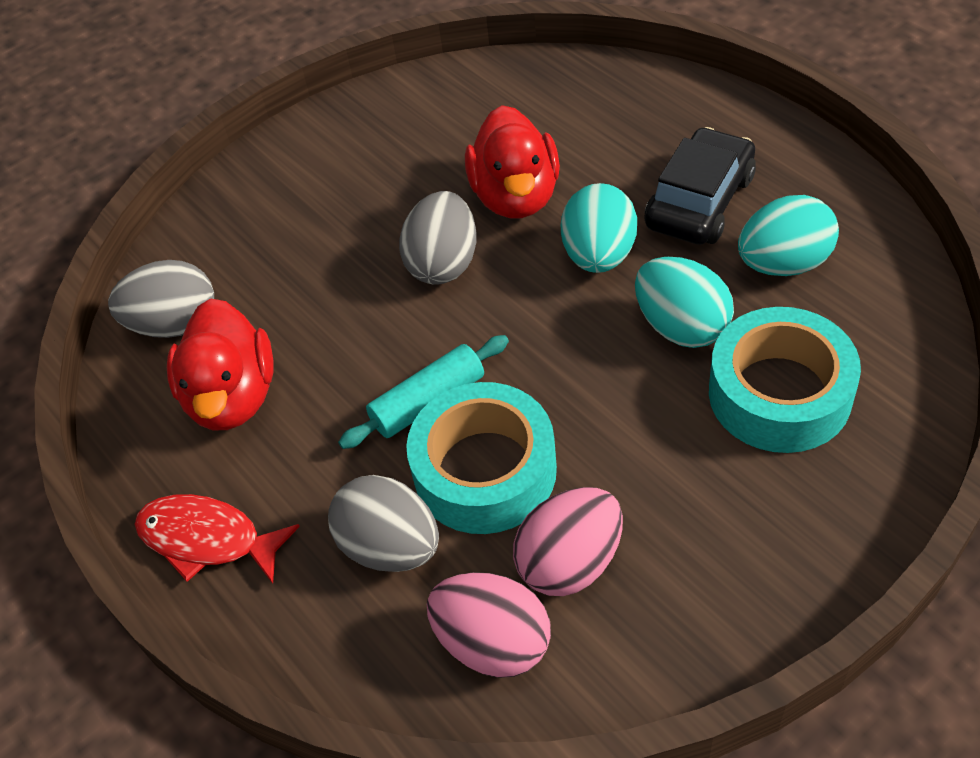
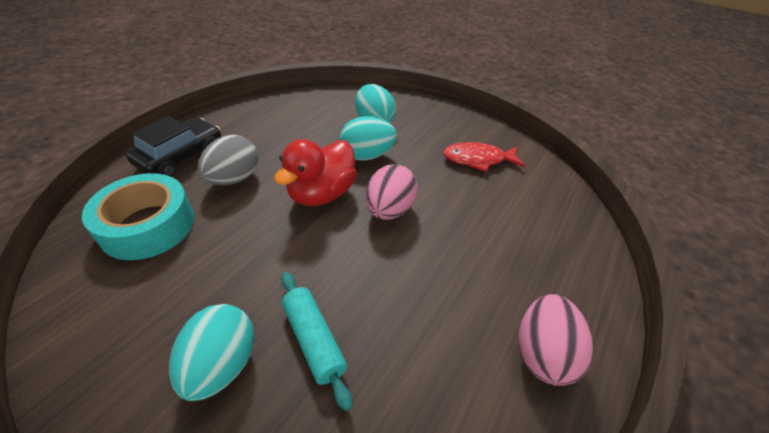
grey egg: 3 -> 1
red duck: 2 -> 1
turquoise tape: 2 -> 1

